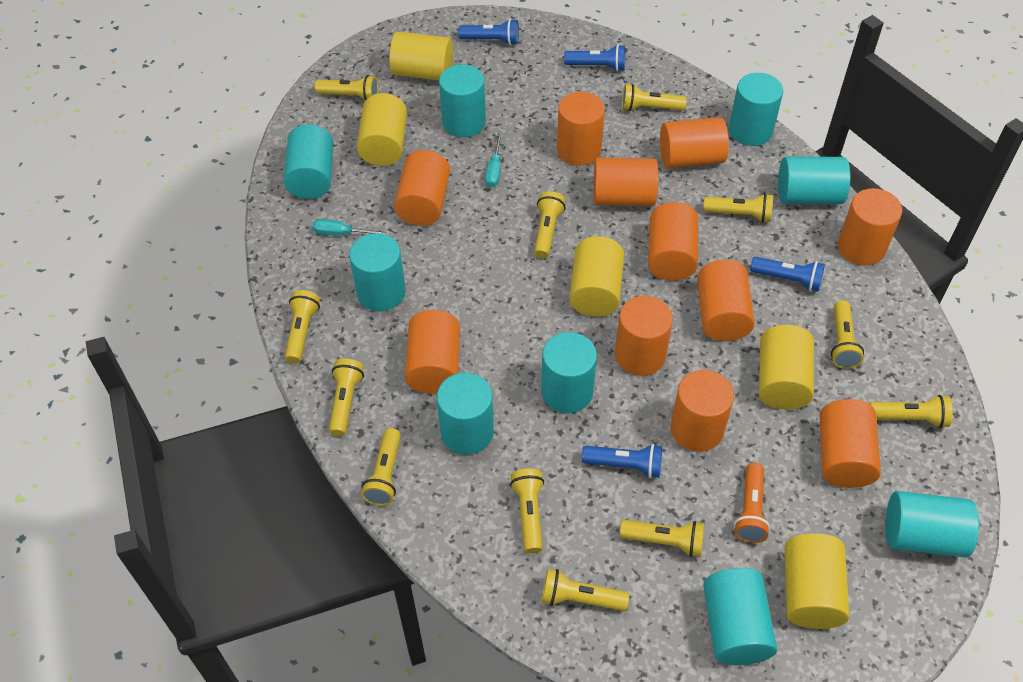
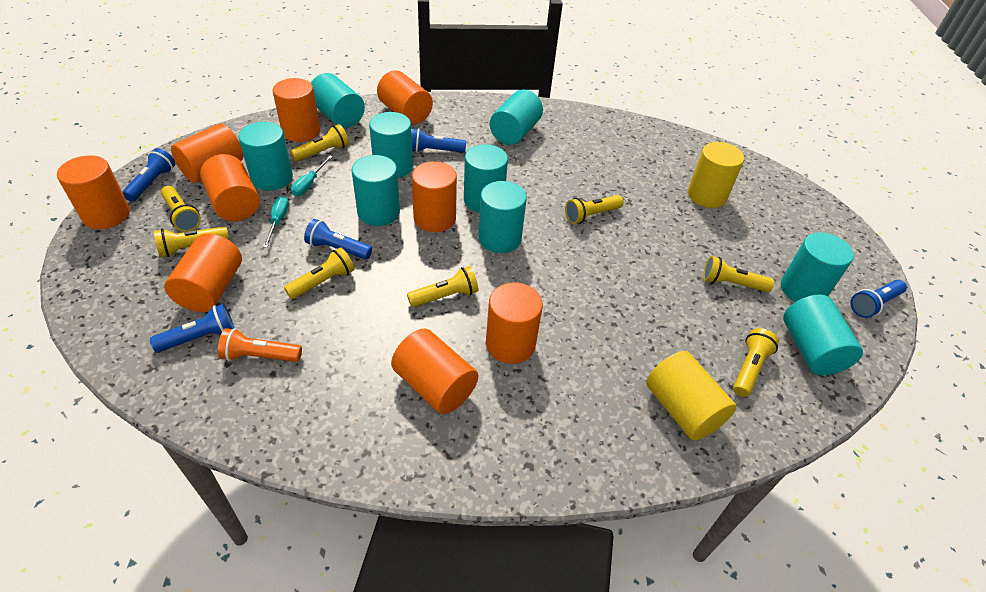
blue flashlight: 4 -> 5
orange cylinder: 11 -> 9
yellow cylinder: 5 -> 2
yellow flashlight: 12 -> 8

